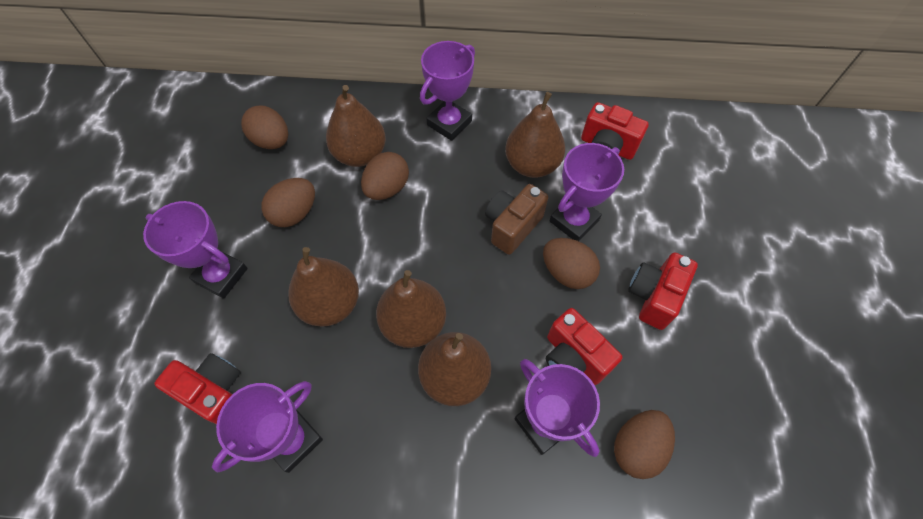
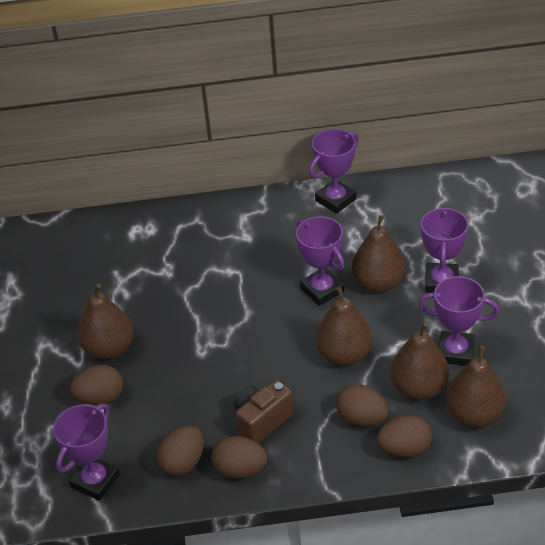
red camera: 4 -> 0

